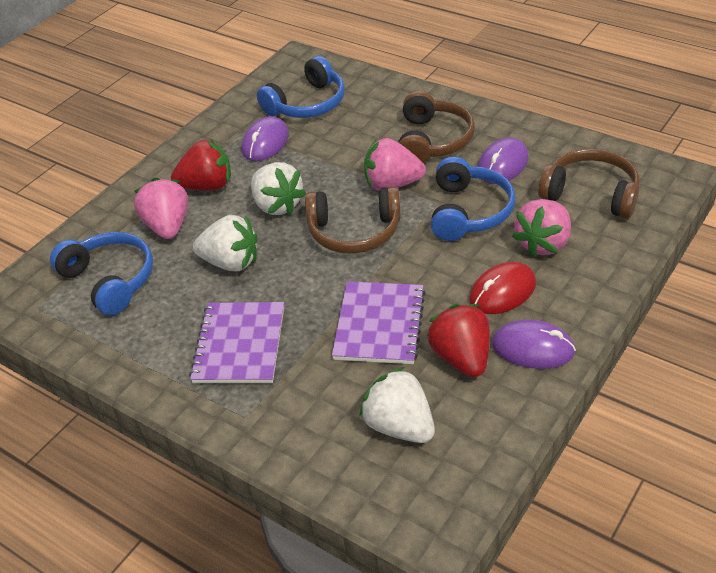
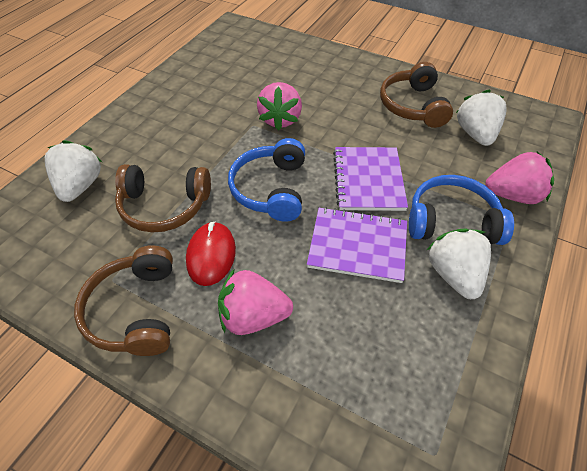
blue headphones: 3 -> 2
purple mouse: 3 -> 0
red strawberry: 2 -> 0

